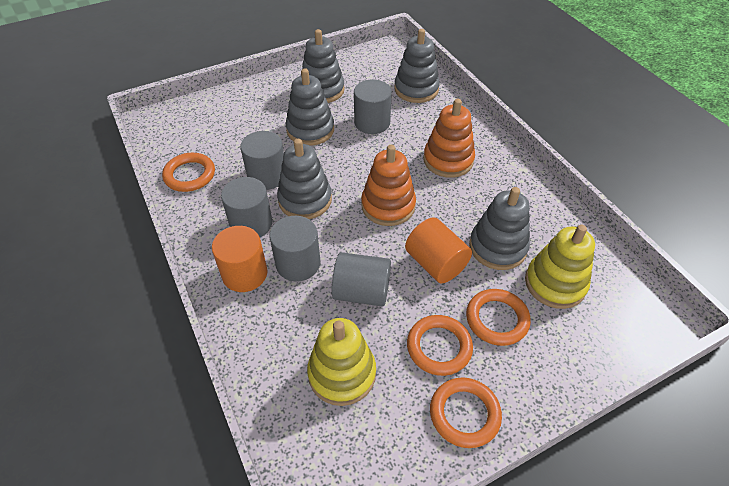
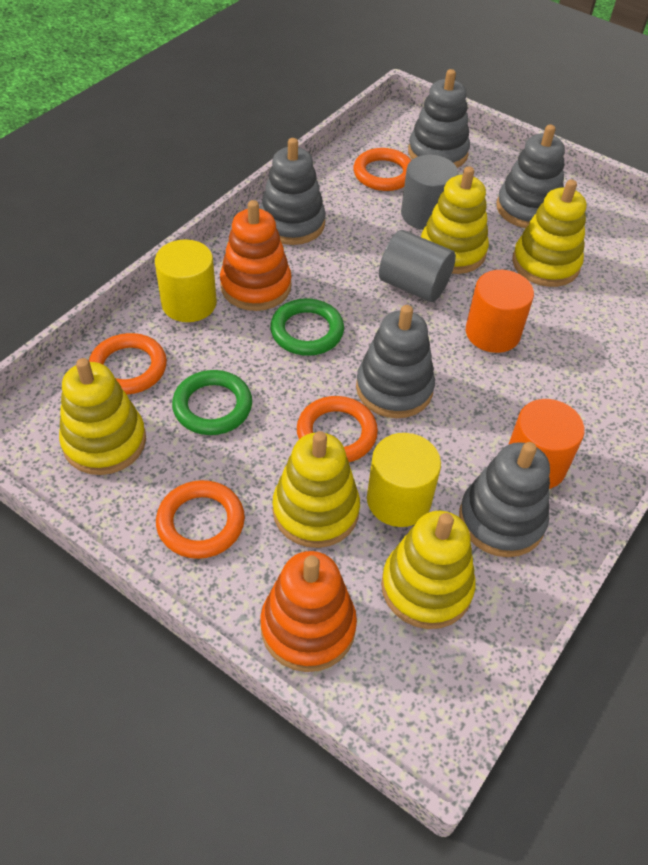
green ring: 0 -> 2
grey cylinder: 5 -> 2
yellow cylinder: 0 -> 2
yellow stacking toy: 2 -> 5

